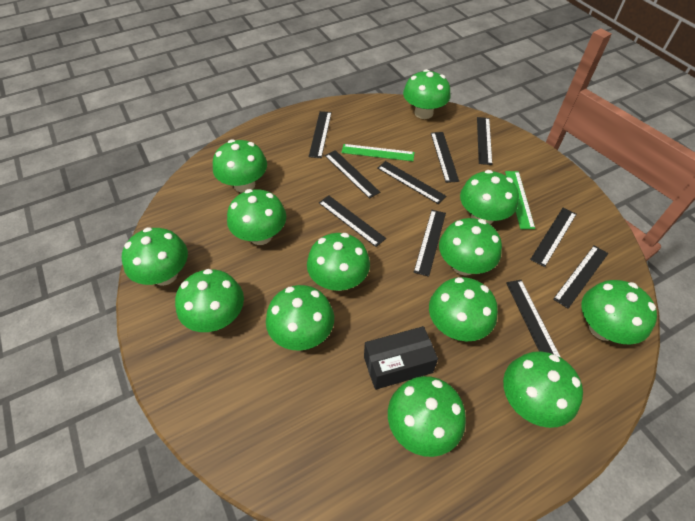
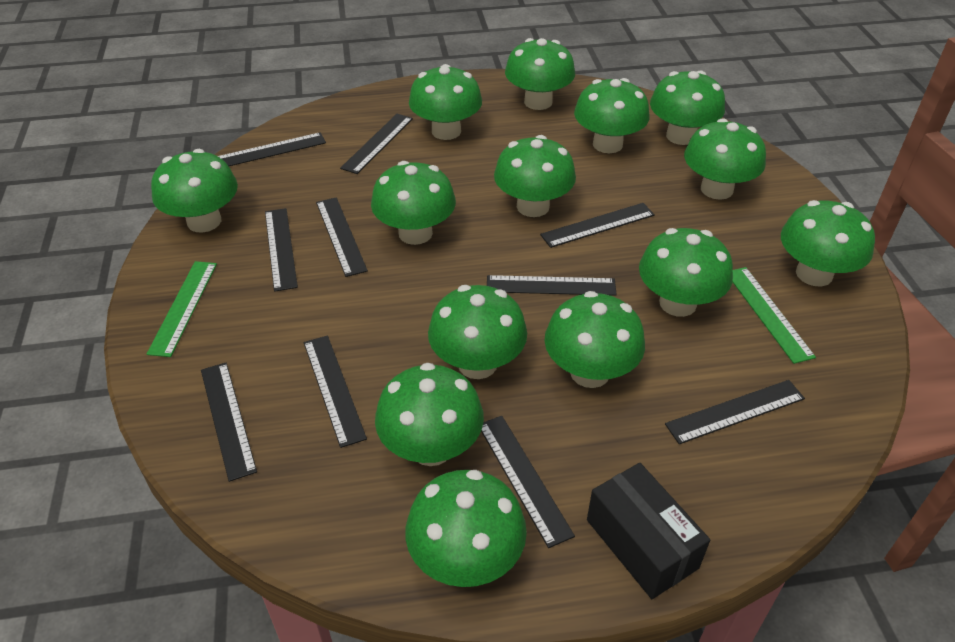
green mushroom: 13 -> 14

